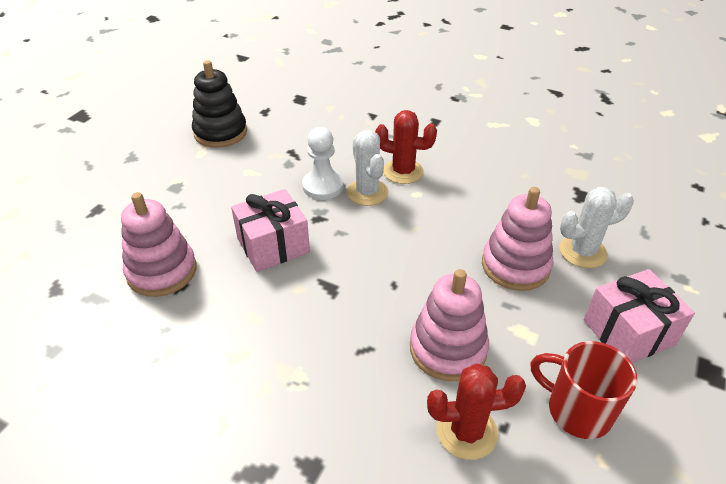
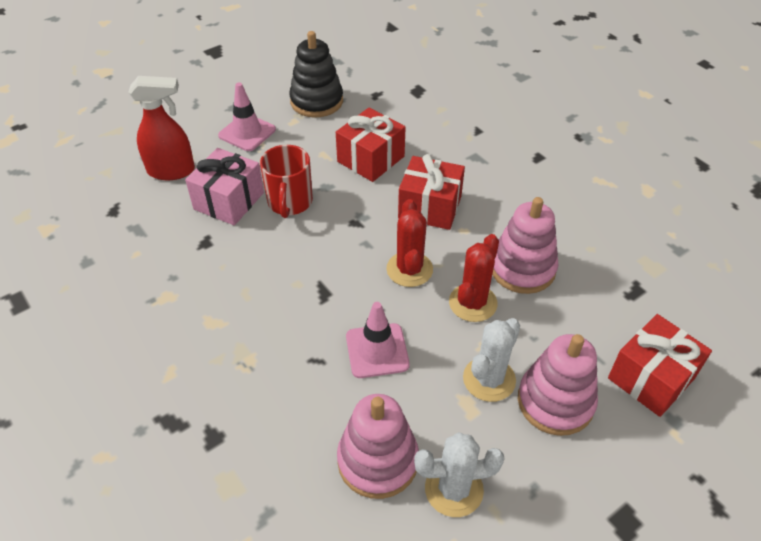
pink gift: 2 -> 1
pink traffic cone: 0 -> 2
red gift: 0 -> 3
red spray bottle: 0 -> 1
white pawn: 1 -> 0

